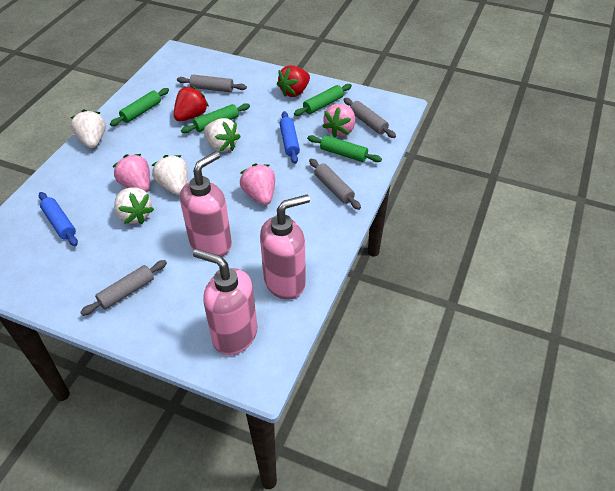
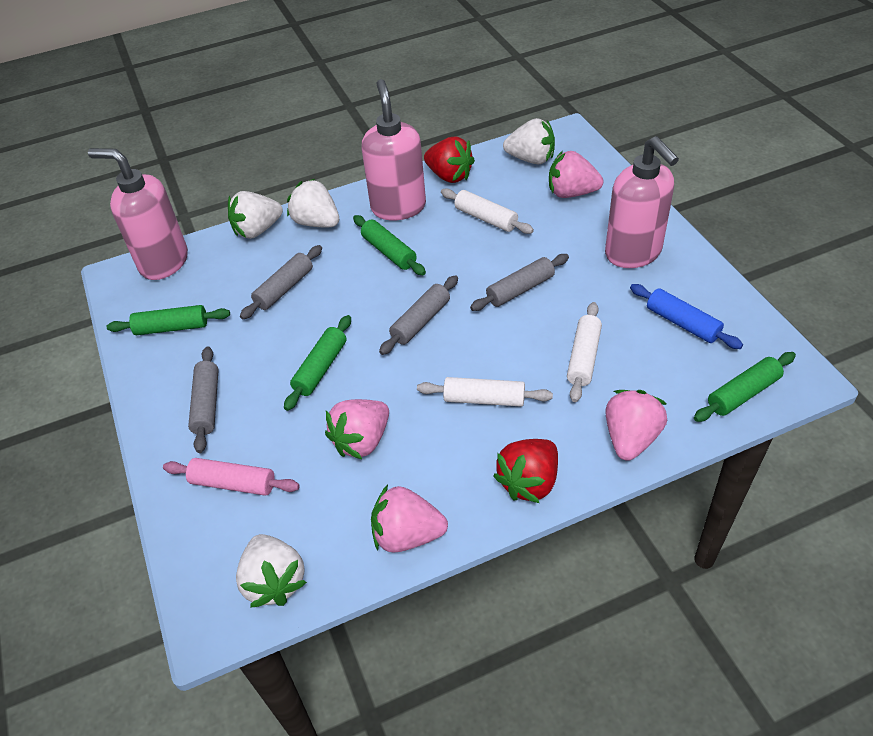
blue rolling pin: 2 -> 1
pink rolling pin: 0 -> 1
pink strawberry: 3 -> 4
white rolling pin: 0 -> 3

